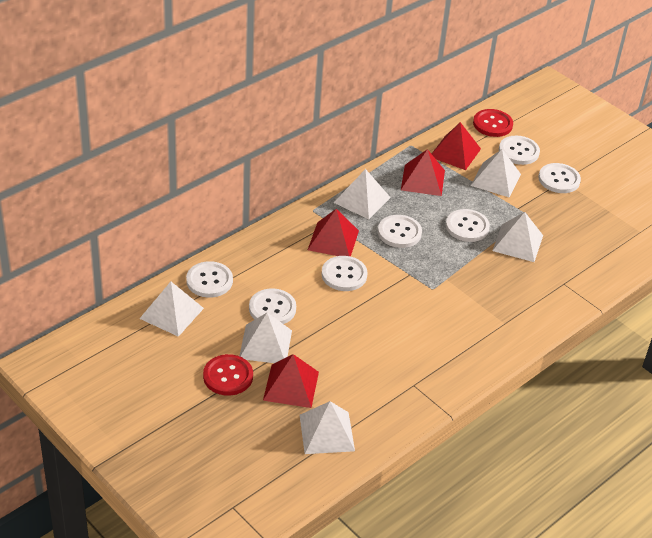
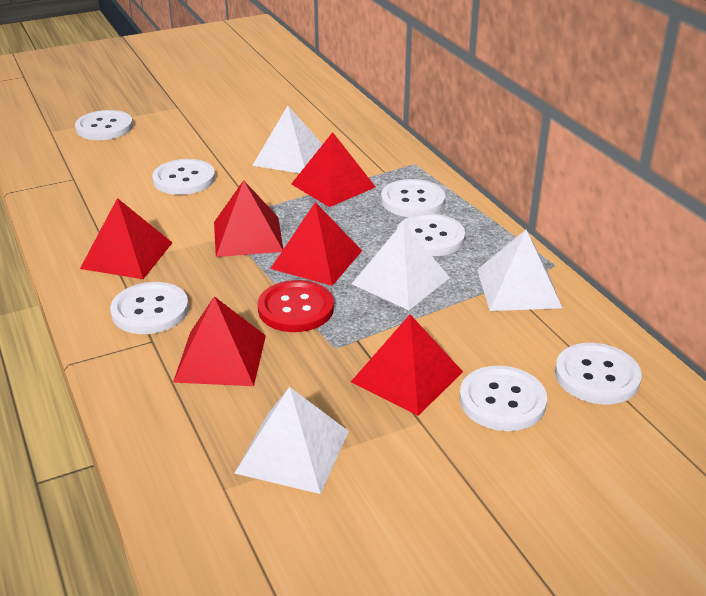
red button: 2 -> 1
red pyramid: 4 -> 6
white pyramid: 6 -> 4

